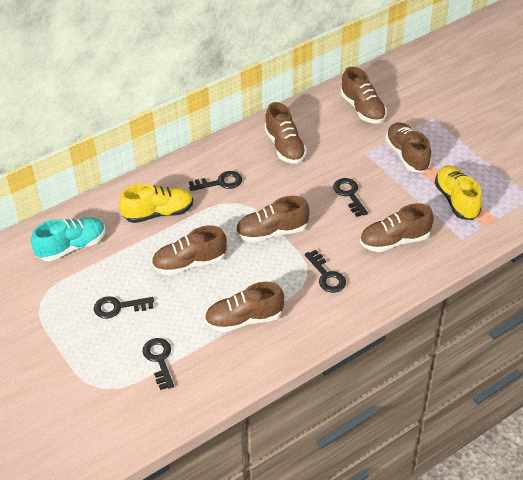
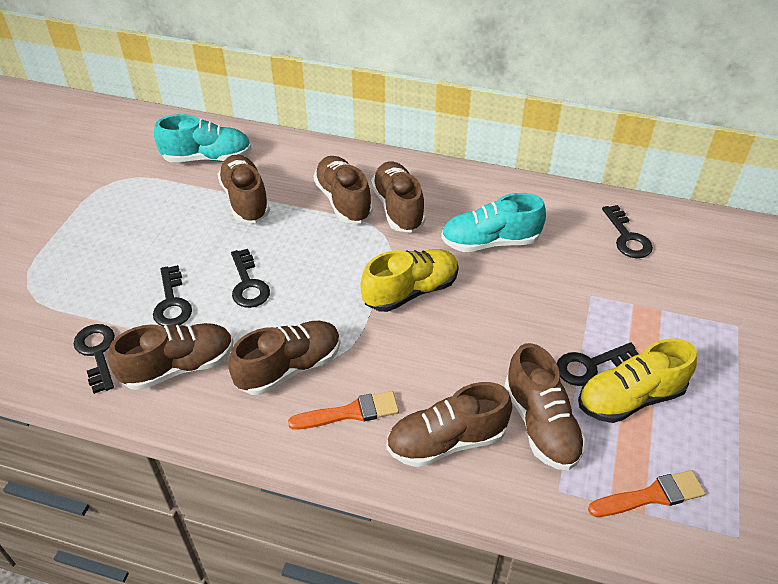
orange brush: 0 -> 2
turquoise shoe: 1 -> 2

